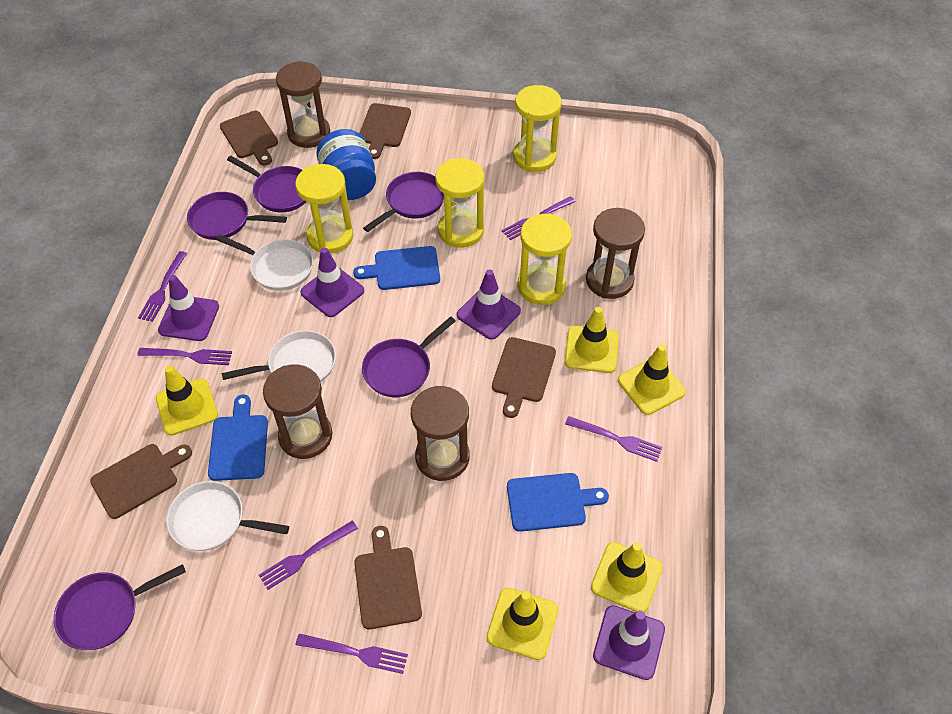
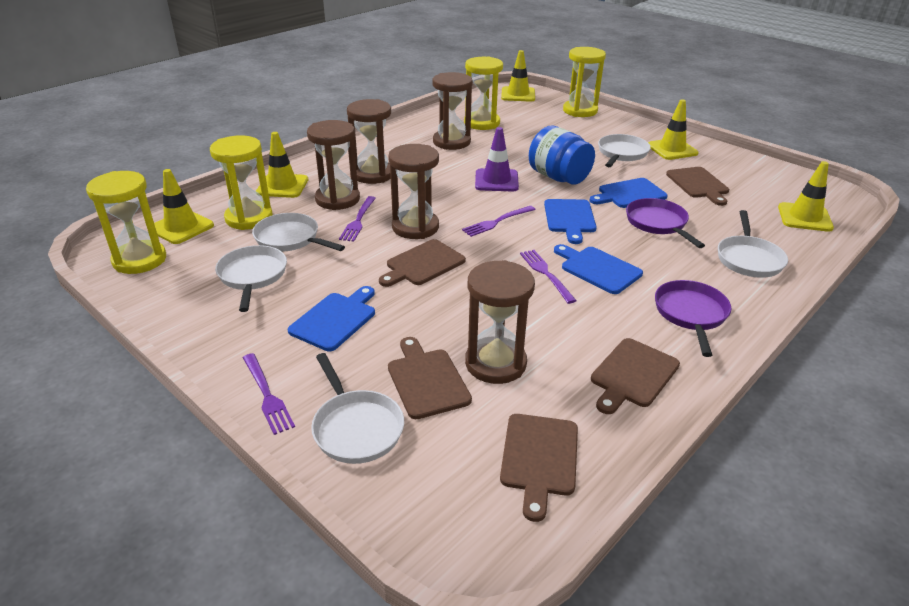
blue cutting board: 3 -> 4
brown hourglass: 4 -> 5
purple fork: 6 -> 4
purple pan: 5 -> 2
purple traffic cone: 4 -> 1
white pan: 3 -> 5

